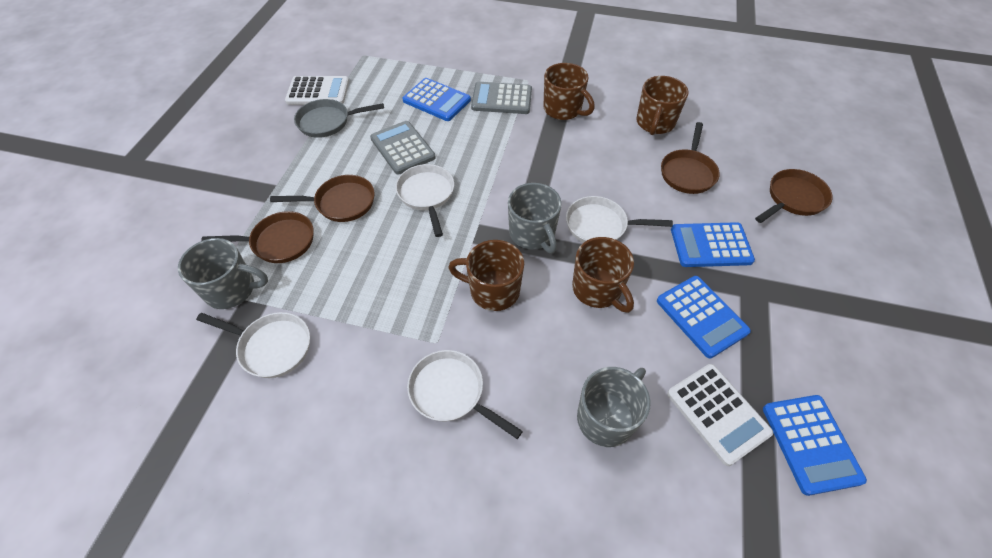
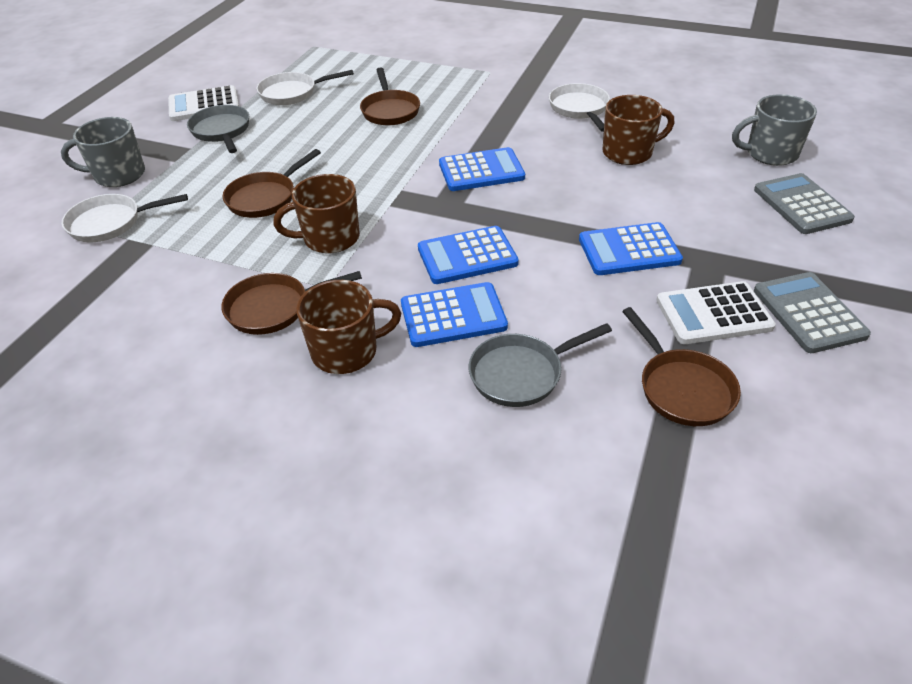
brown mug: 4 -> 3
grey mug: 3 -> 2
grey pan: 1 -> 2
white pan: 4 -> 3

